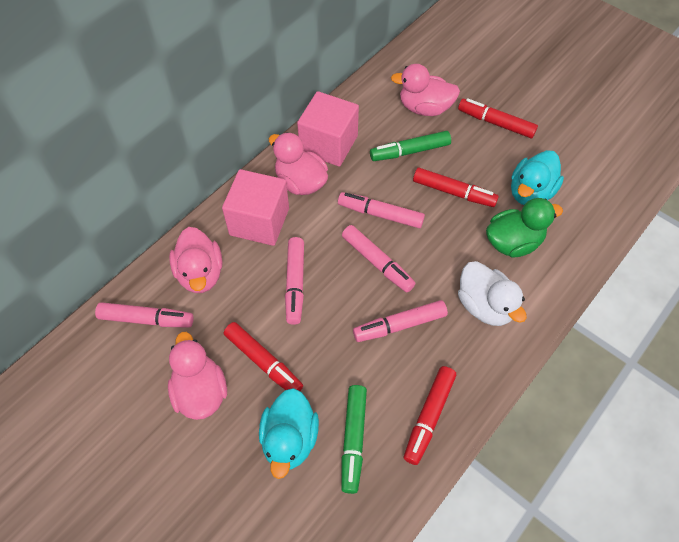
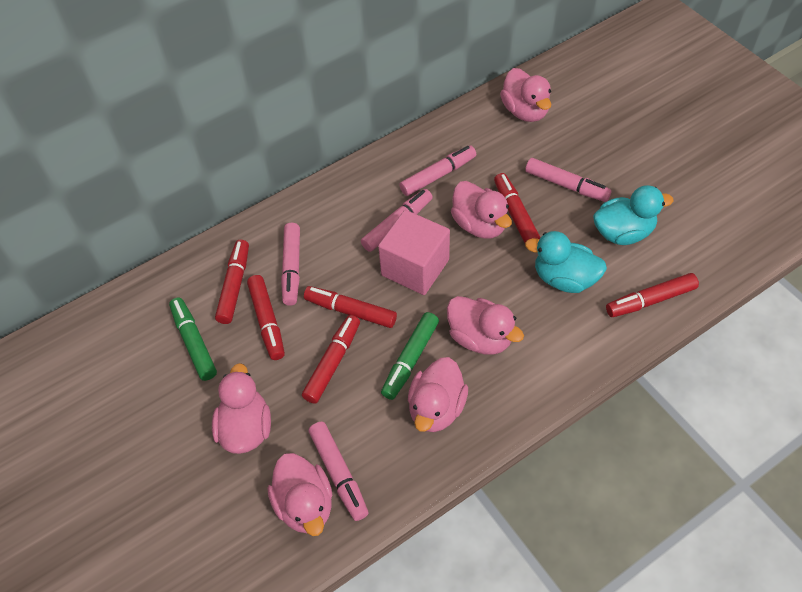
green duck: 1 -> 0
pink cube: 2 -> 1
pink duck: 4 -> 6
red marker: 4 -> 6
white duck: 1 -> 0

